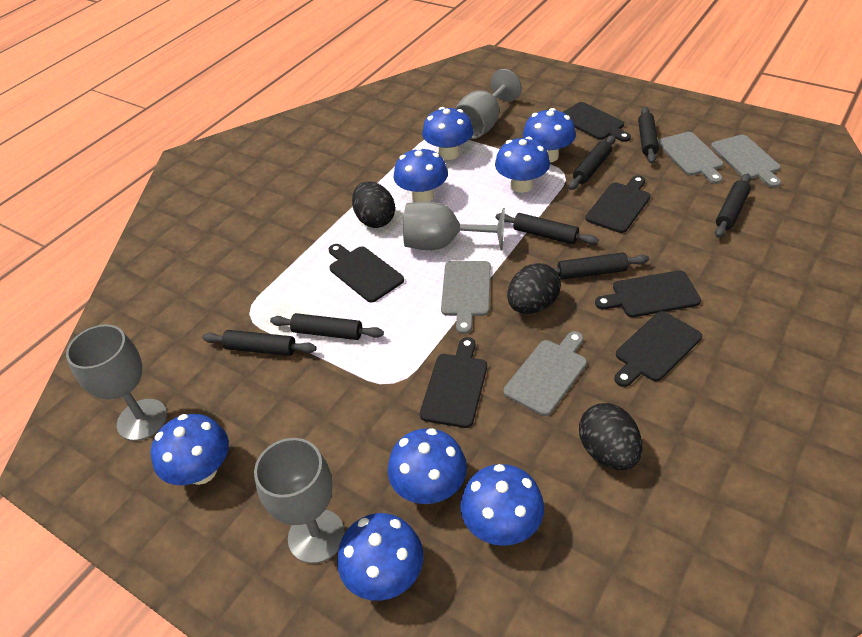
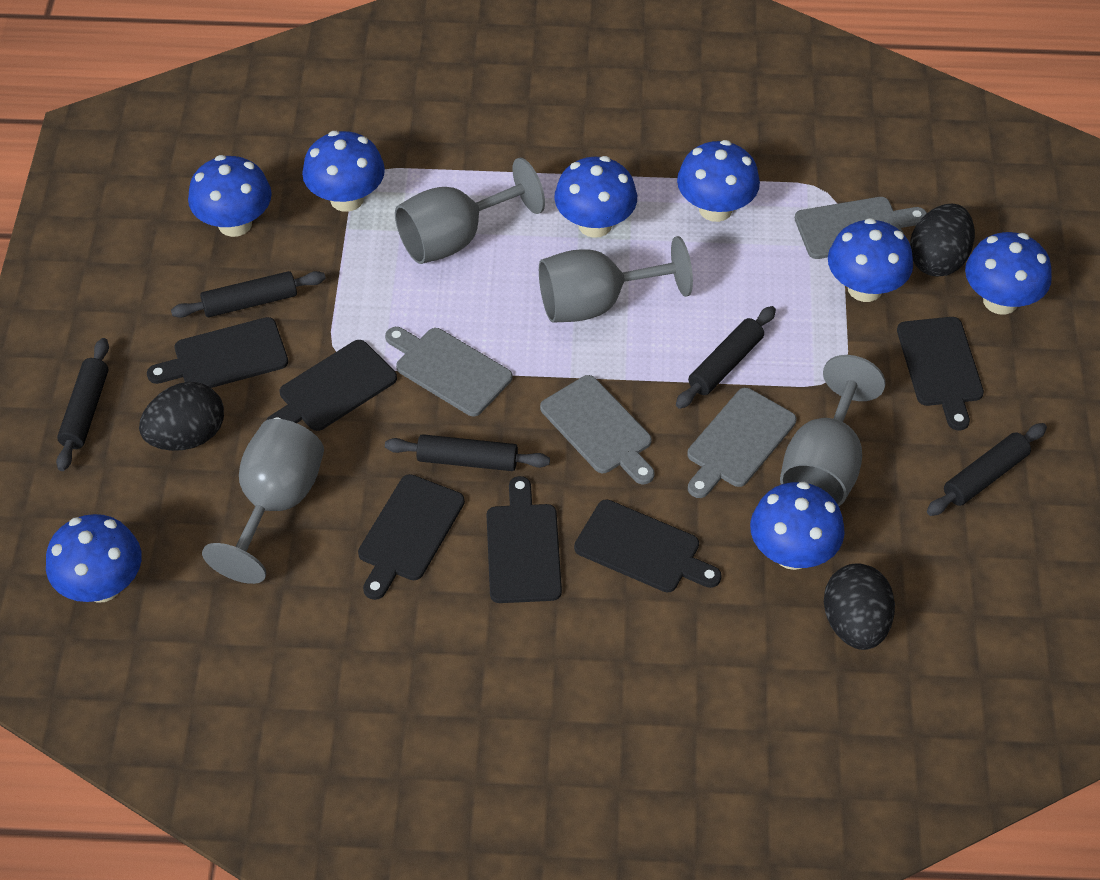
black rolling pin: 7 -> 5

